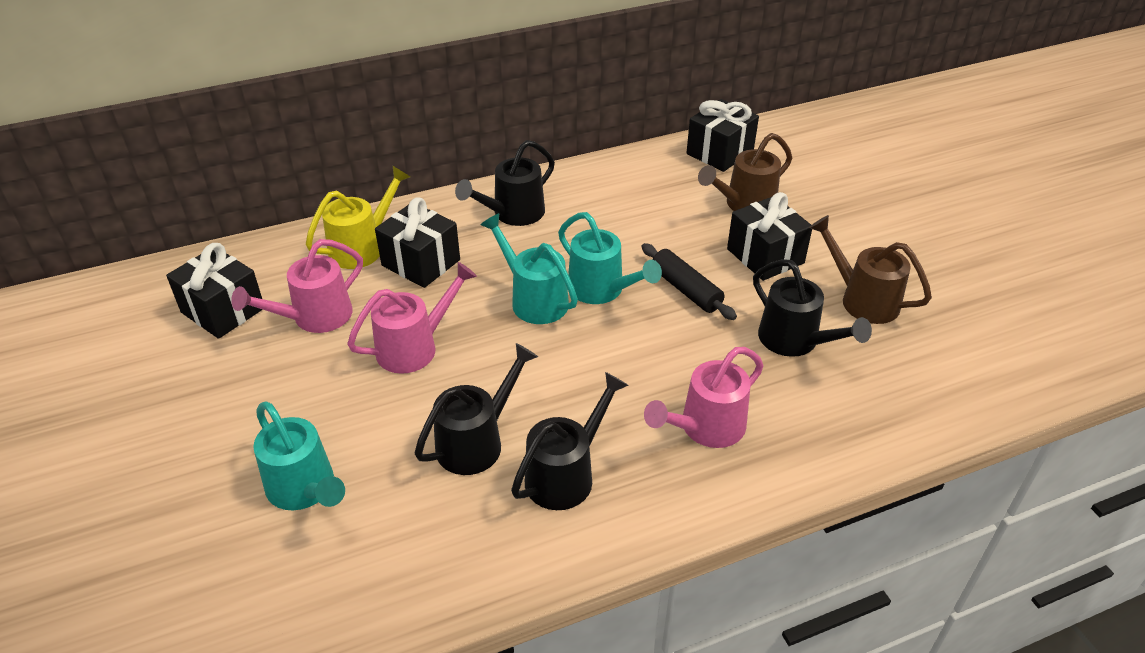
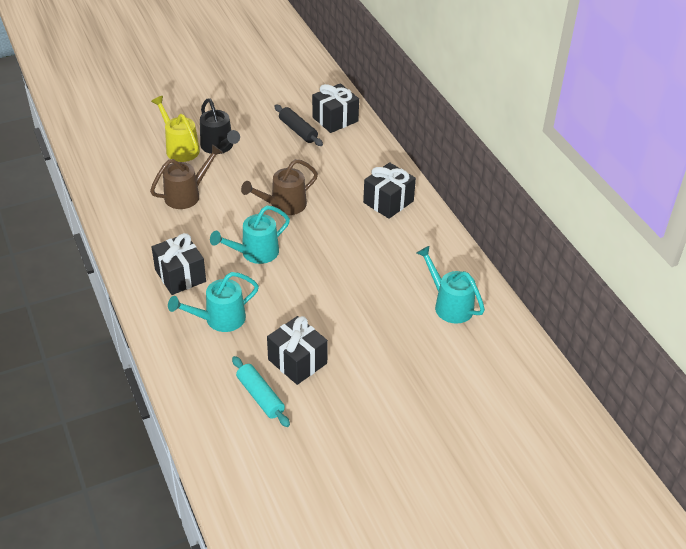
black watering can: 4 -> 1
pink watering can: 3 -> 0
turquoise rolling pin: 0 -> 1

